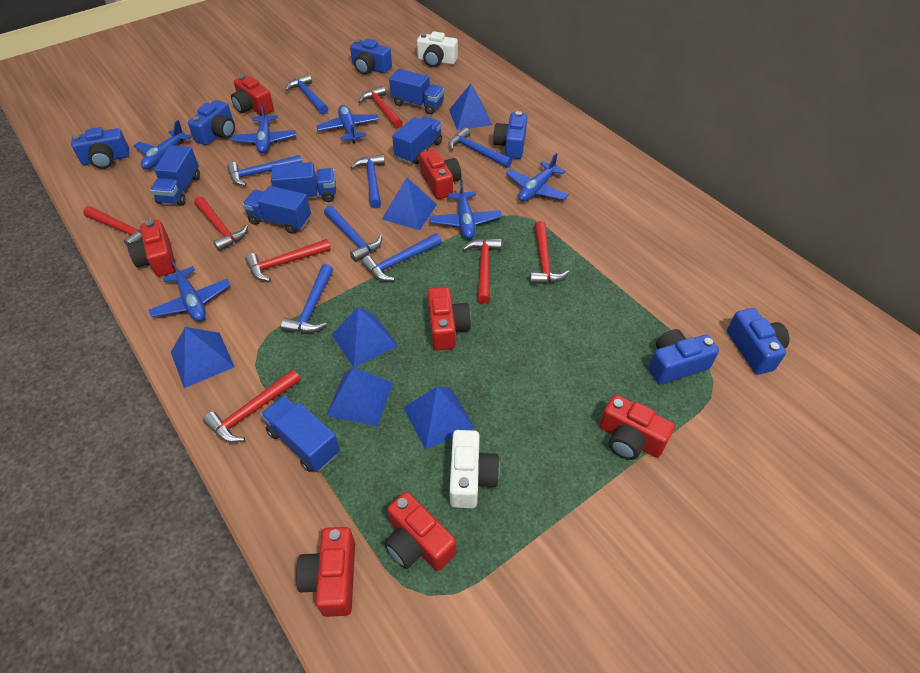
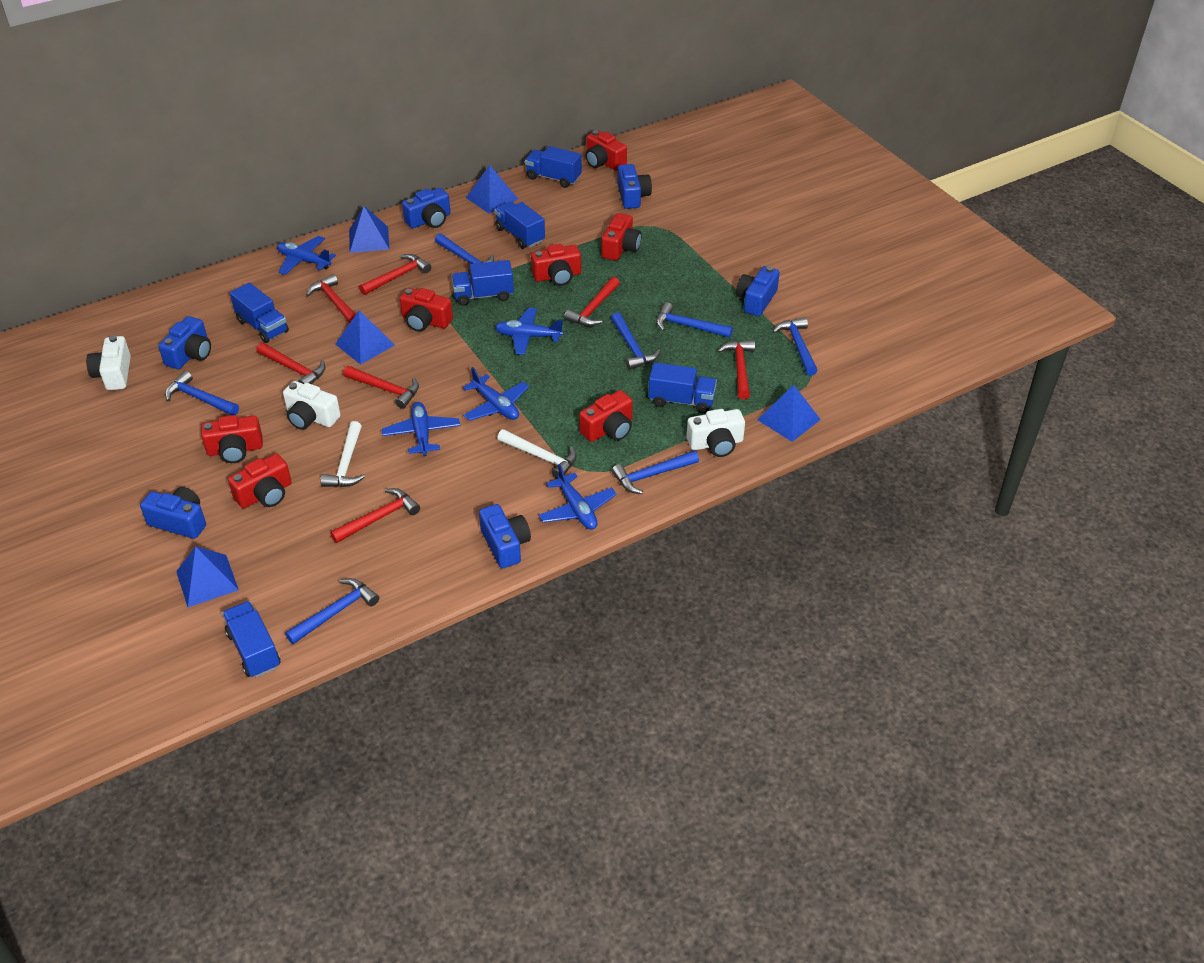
blue plane: 6 -> 5
blue pyramid: 6 -> 5
white camera: 2 -> 3
white hammer: 0 -> 2

